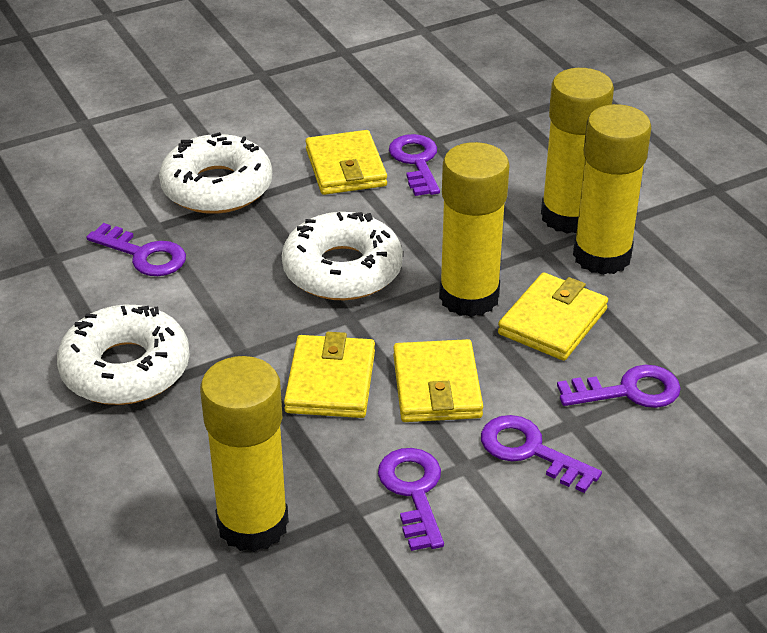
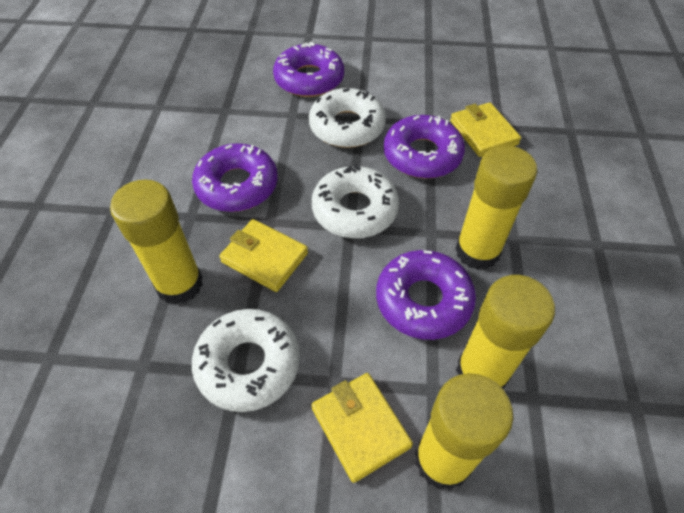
purple donut: 0 -> 4
purple key: 5 -> 0
yellow wallet: 4 -> 3

